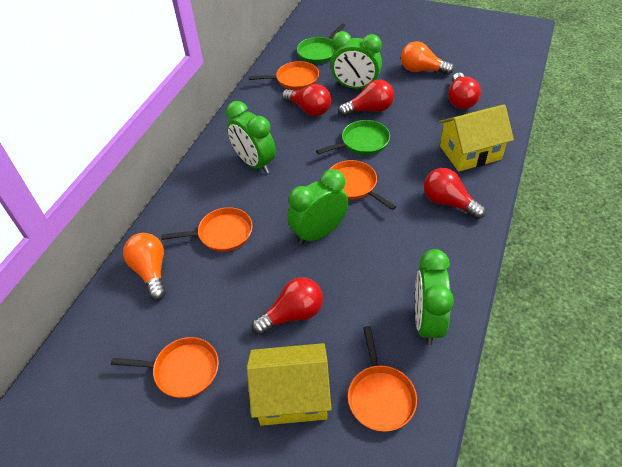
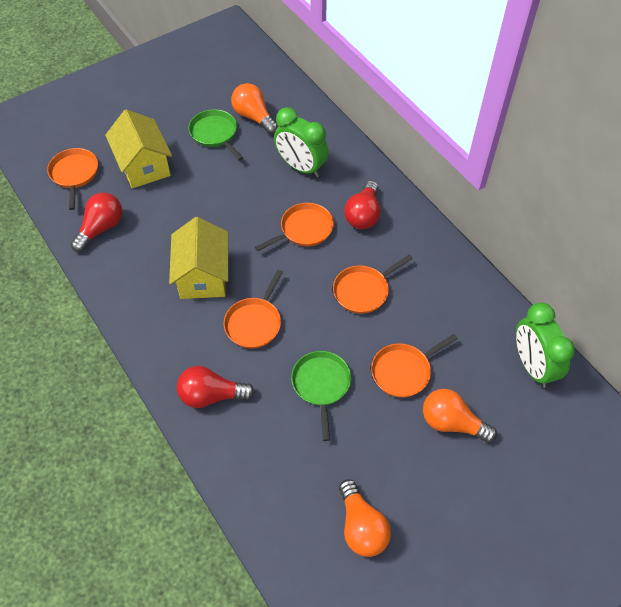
green clock: 4 -> 2
orange light bulb: 2 -> 3
red light bulb: 5 -> 3

